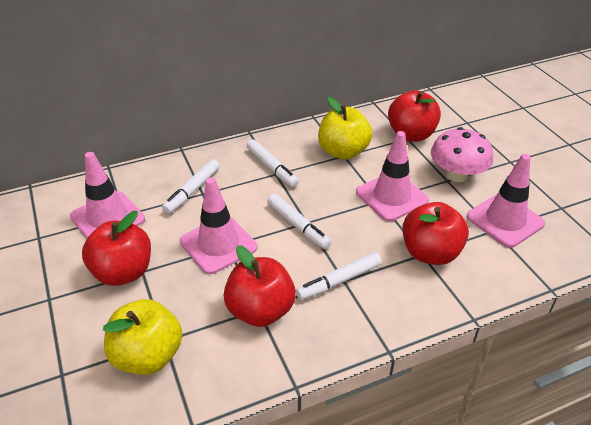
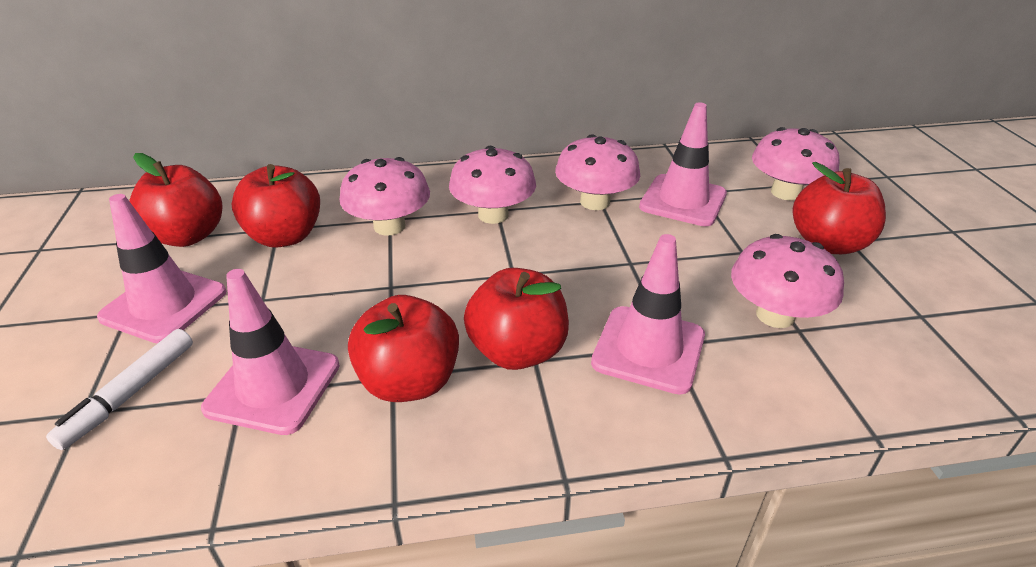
pink mushroom: 1 -> 5
red apple: 4 -> 5
white marker: 4 -> 1
yellow apple: 2 -> 0

